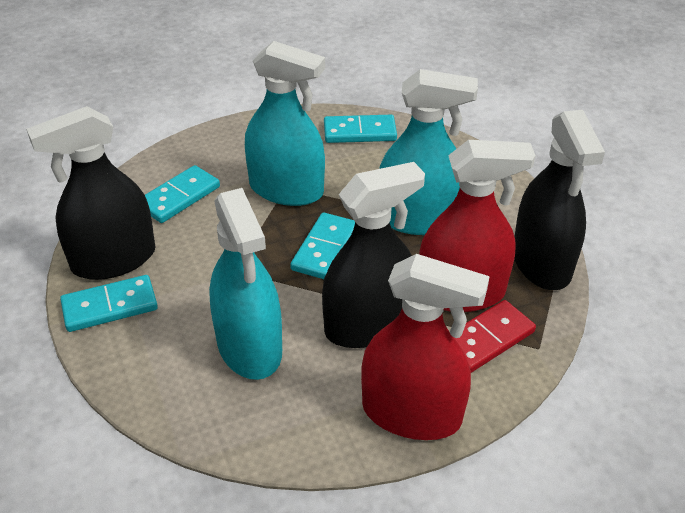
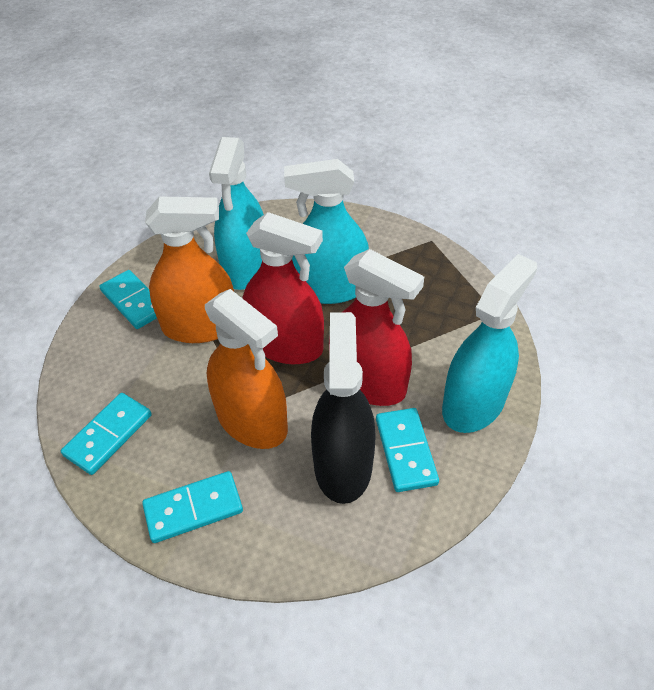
black spray bottle: 3 -> 1
orange spray bottle: 0 -> 2
red domino: 1 -> 0

